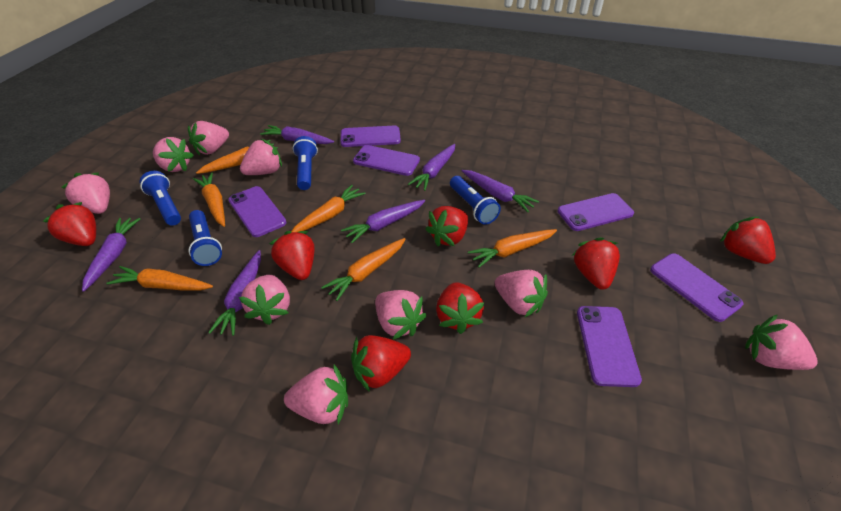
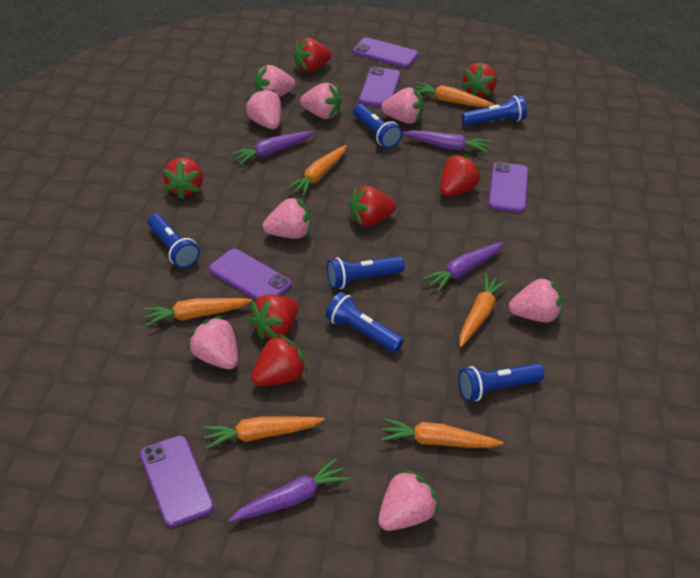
blue flashlight: 4 -> 6
pink strawberry: 9 -> 8
purple carrot: 6 -> 4
purple phone: 6 -> 5

